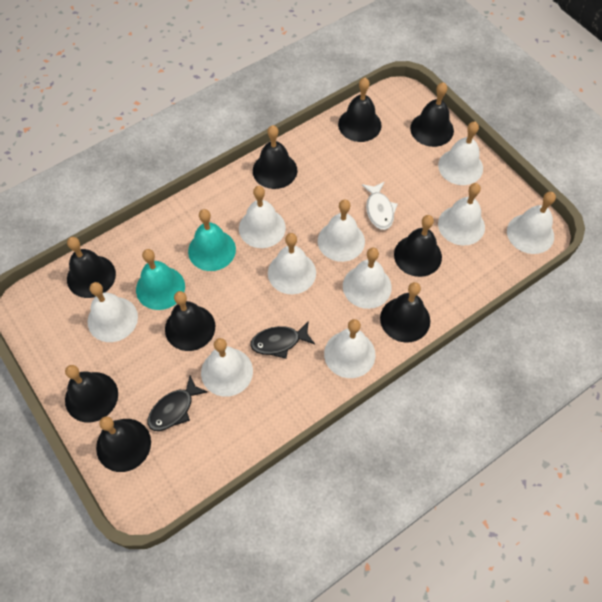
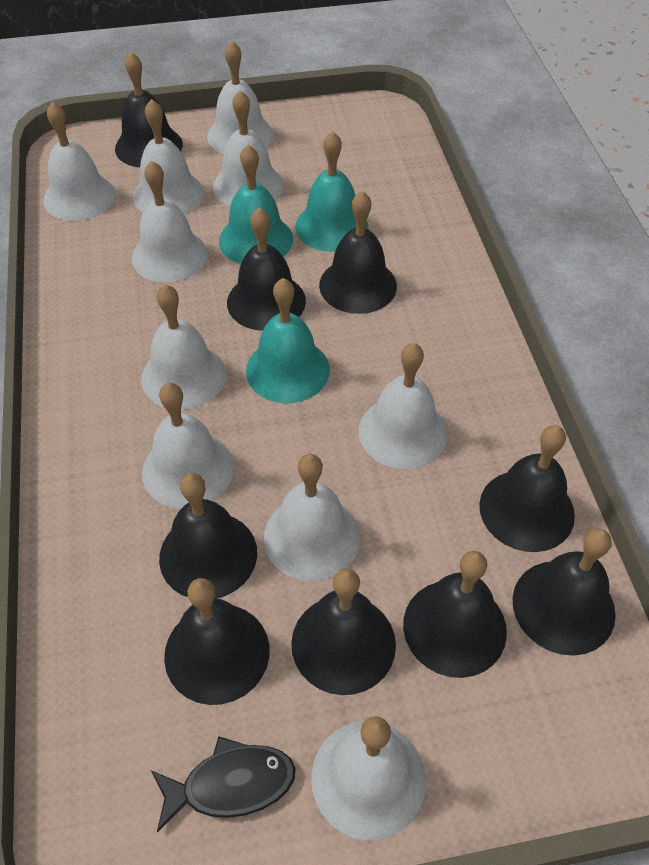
black fish: 2 -> 1
turquoise bell: 2 -> 3
white fish: 1 -> 0

